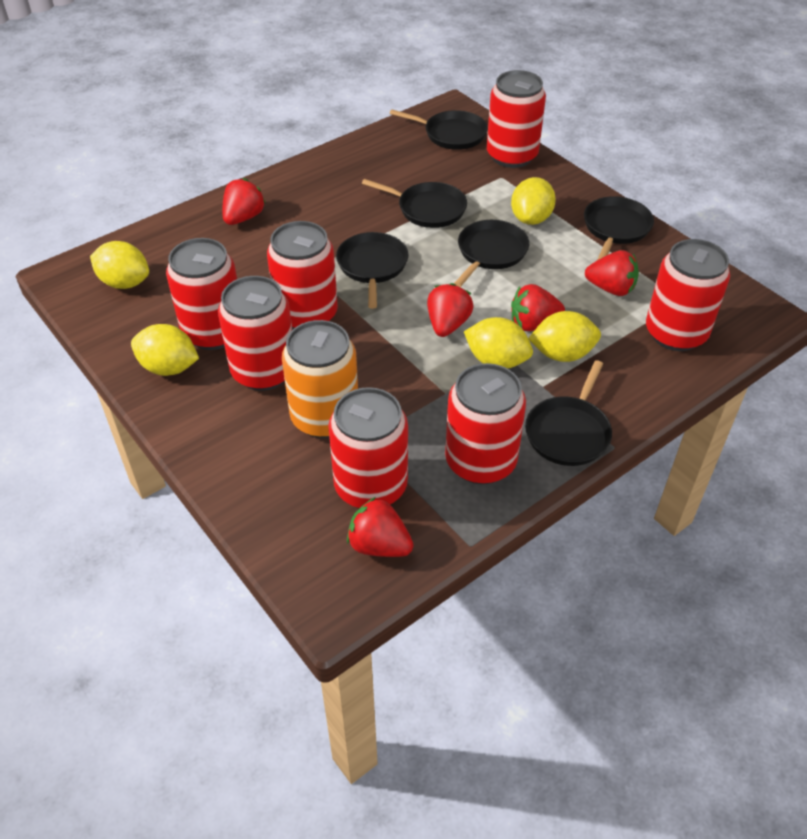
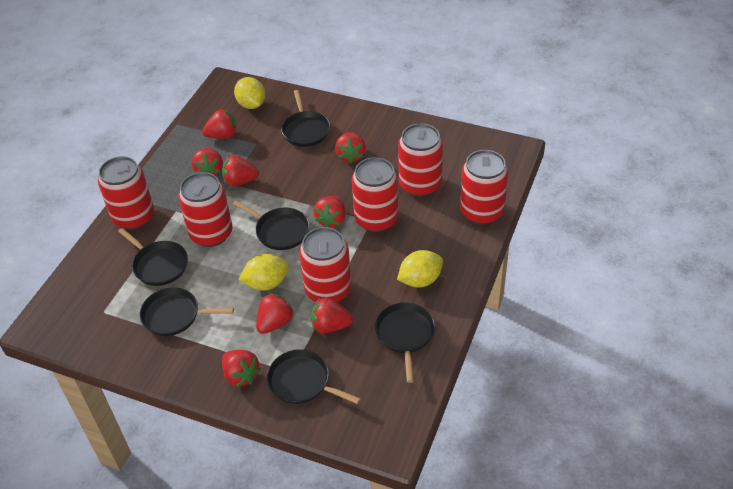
orange can: 1 -> 0
red can: 7 -> 6
red strawberry: 5 -> 8
yellow lemon: 5 -> 3

